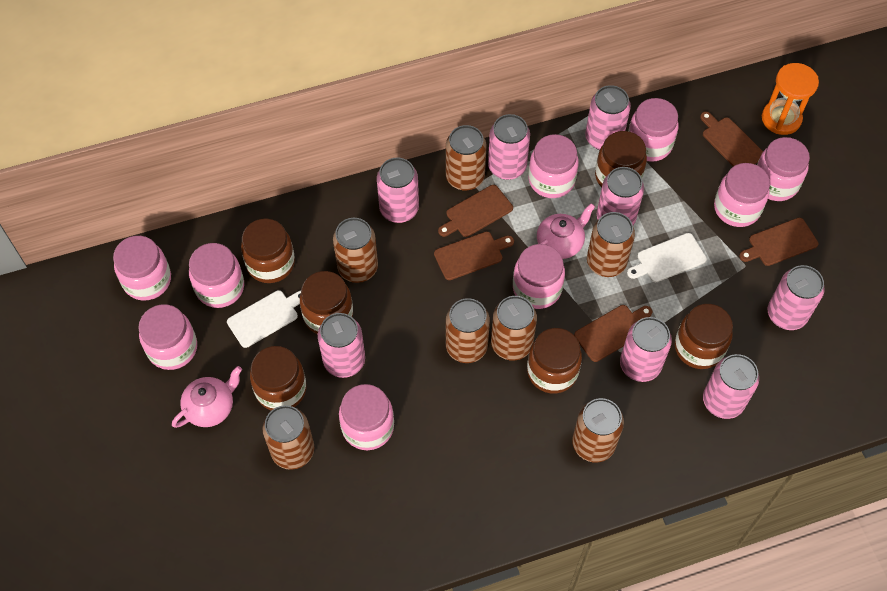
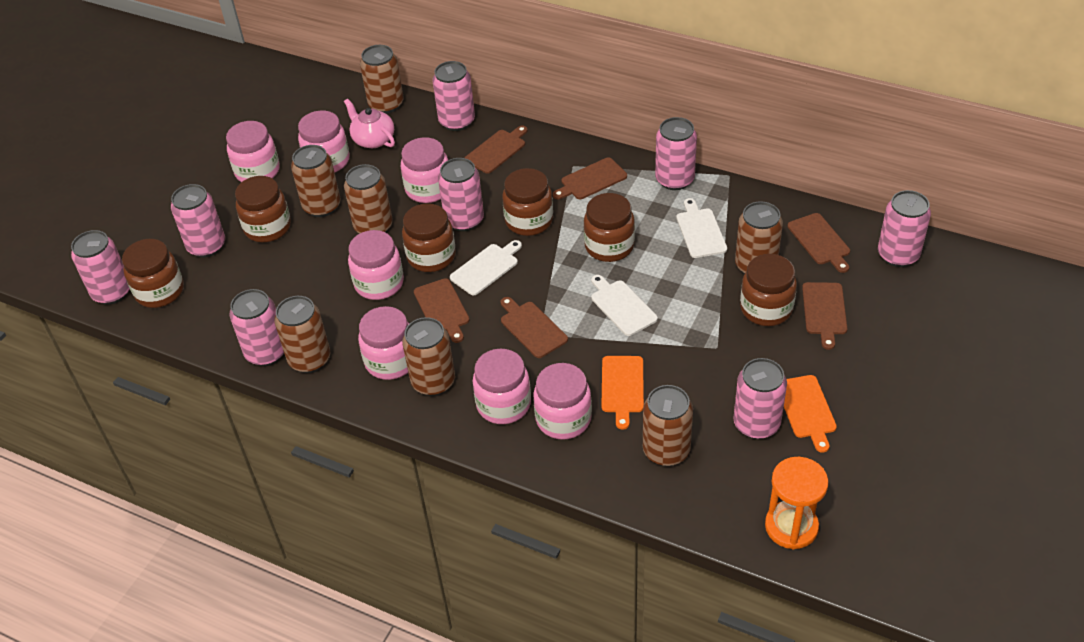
brown cutting board: 5 -> 6
orange cutting board: 0 -> 2
pink jar: 9 -> 7
pink teapot: 2 -> 1
white cutting board: 2 -> 3

